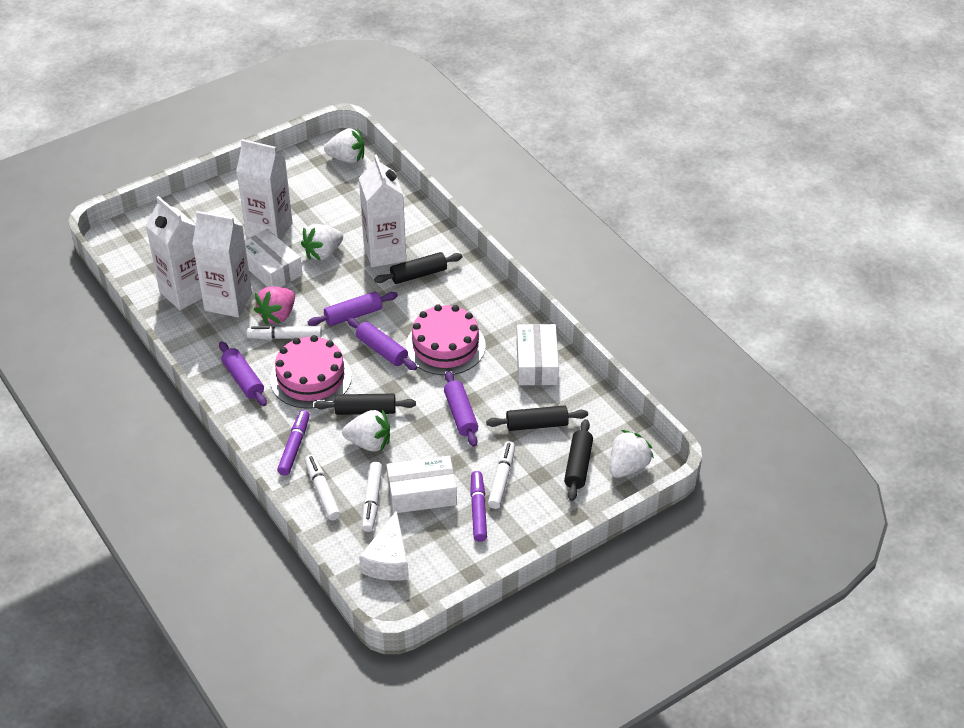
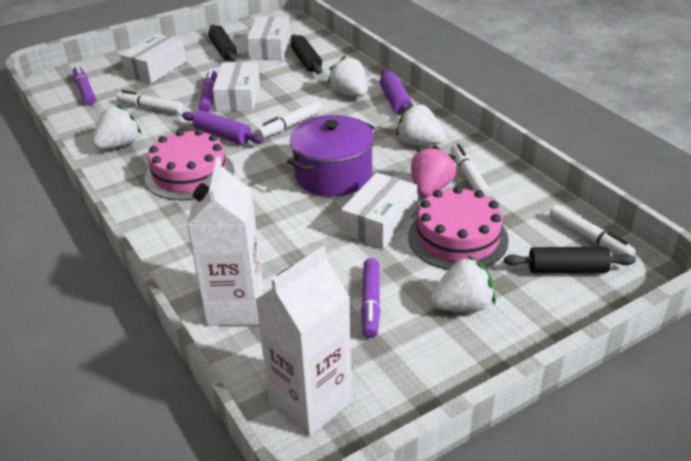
black rolling pin: 4 -> 3
purple marker: 2 -> 3
purple pot: 0 -> 1
purple rolling pin: 4 -> 2
white box: 3 -> 4
white carton: 4 -> 2
white cheese: 1 -> 0

